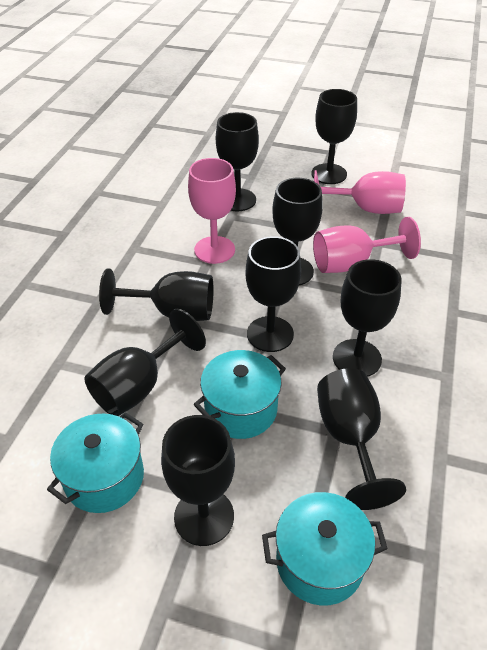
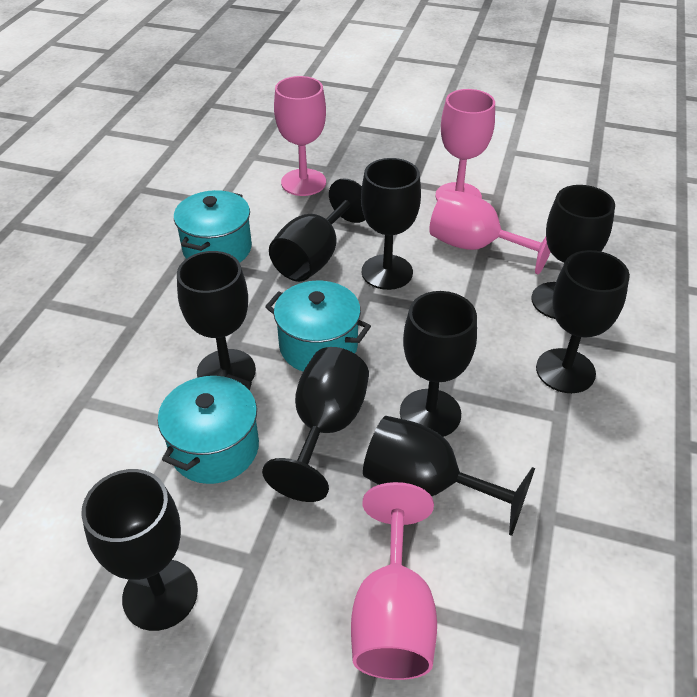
pink goblet: 3 -> 4

